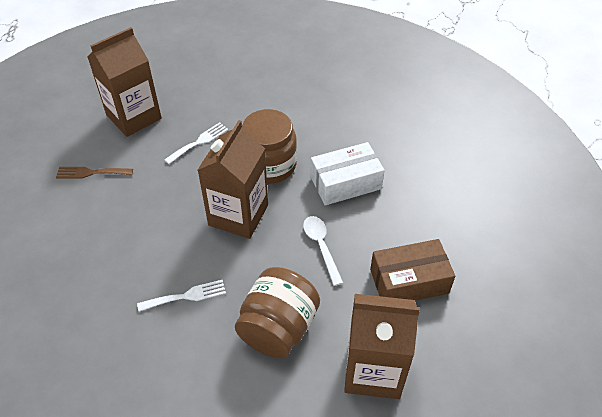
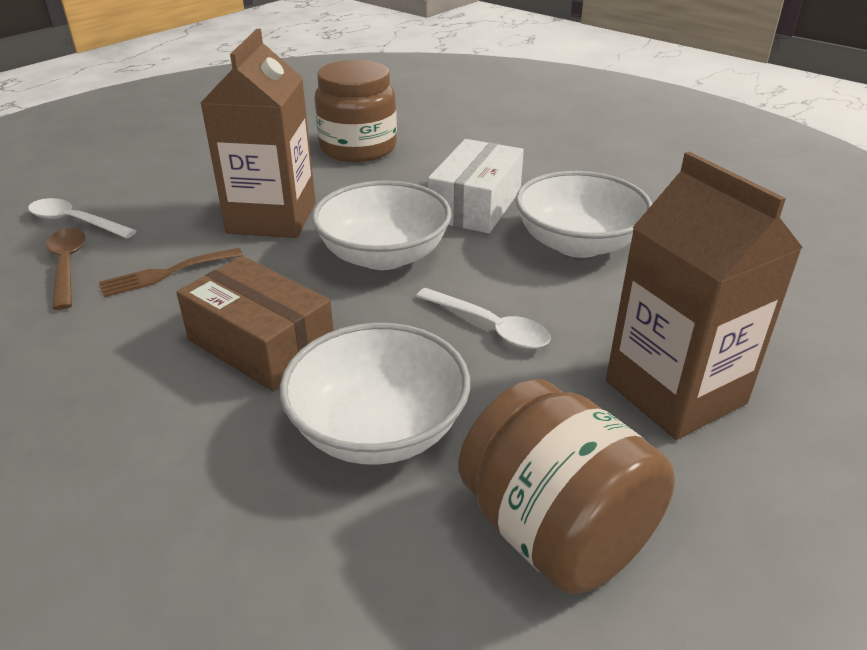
brown carton: 3 -> 2
brown spoon: 0 -> 1
white bowl: 0 -> 3
white fork: 2 -> 0
white spoon: 1 -> 2

